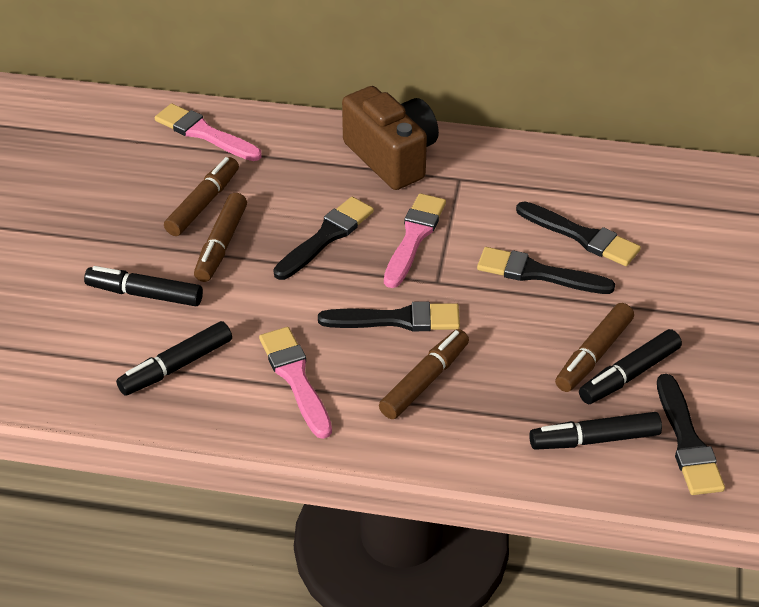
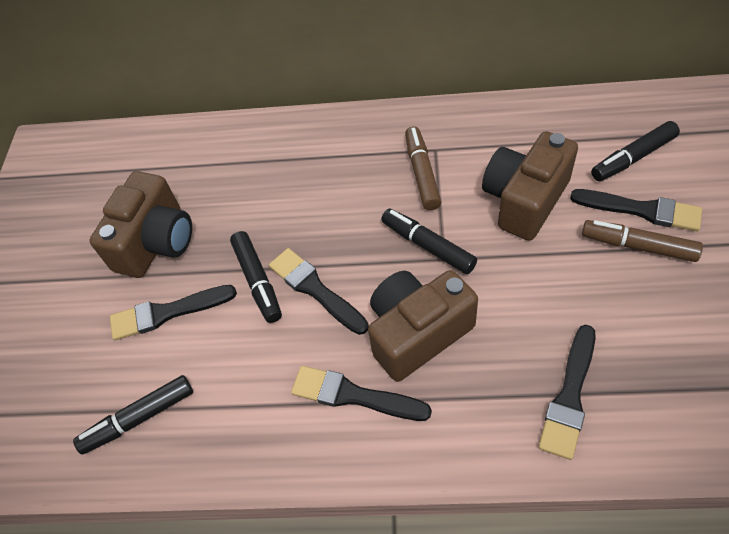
brown camera: 1 -> 3
brown marker: 4 -> 2
pink brush: 3 -> 0

